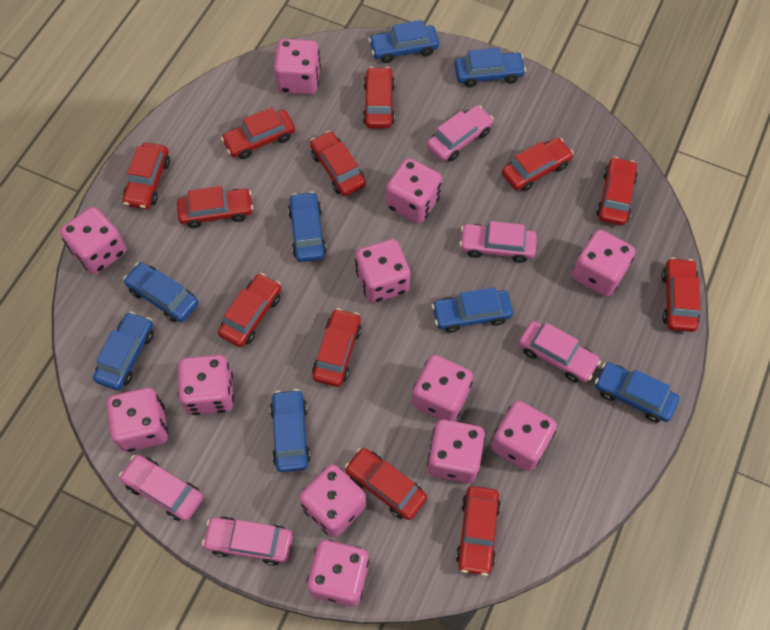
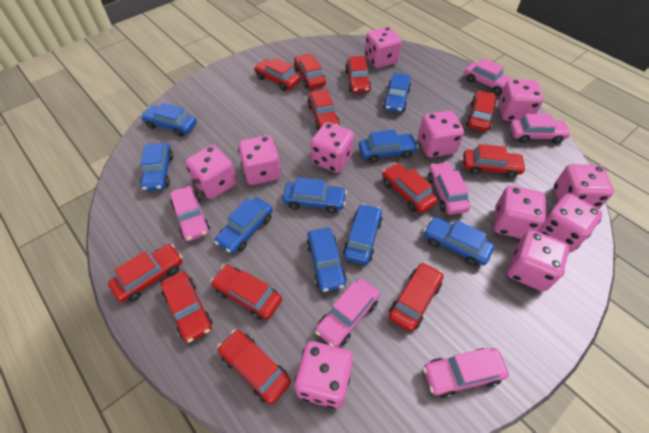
blue car: 8 -> 9
pink car: 5 -> 6
pink dice: 12 -> 11

